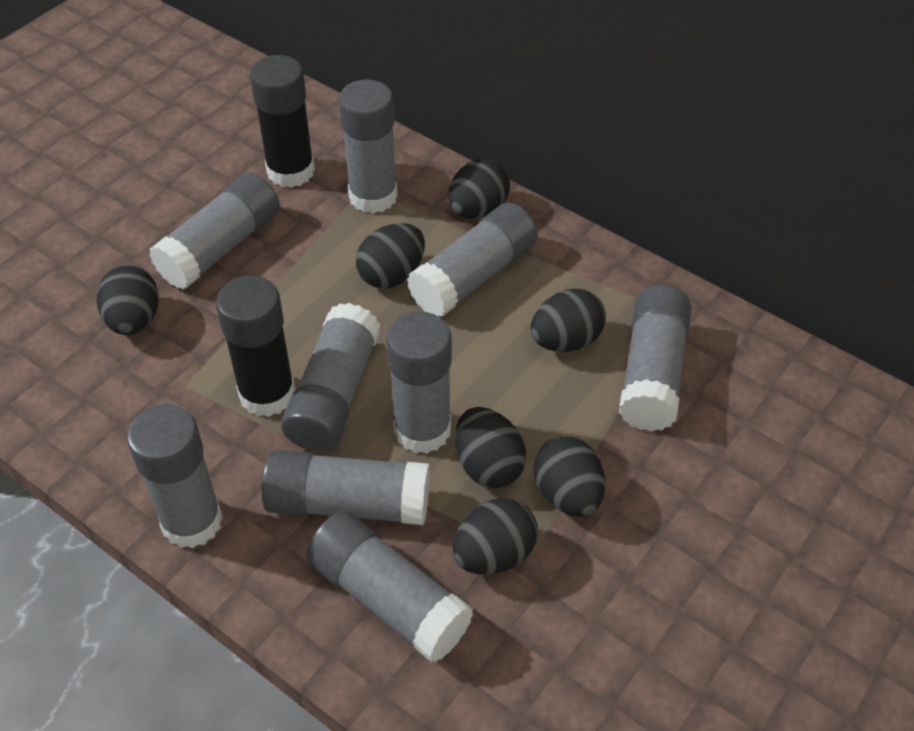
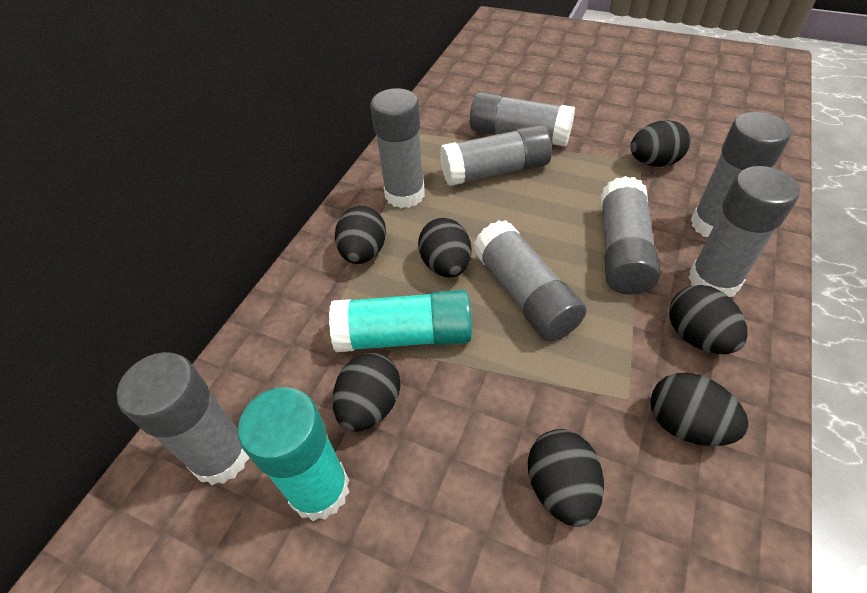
black glue stick: 2 -> 0
grey glue stick: 9 -> 8
turquoise glue stick: 0 -> 2

